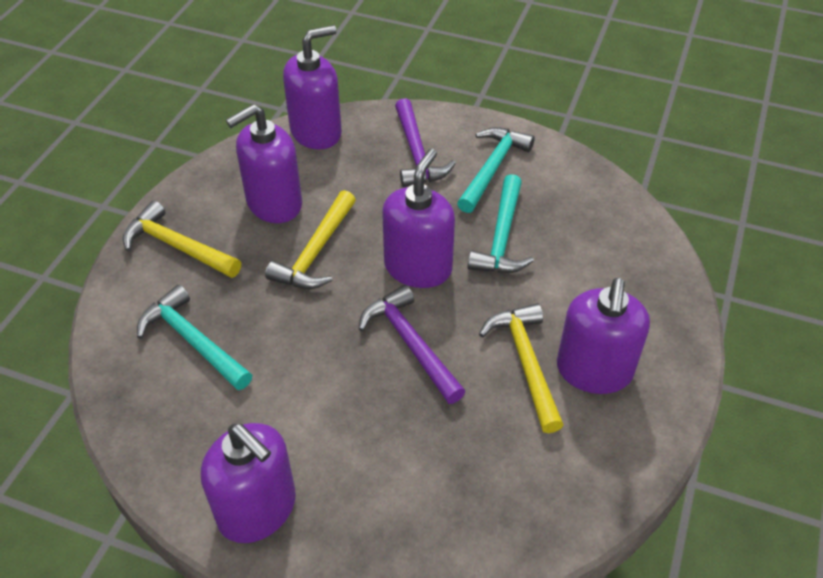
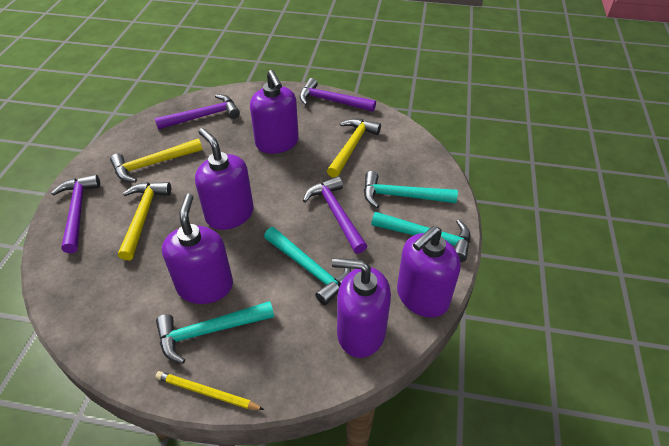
purple hammer: 2 -> 4
turquoise hammer: 3 -> 4
yellow pencil: 0 -> 1

